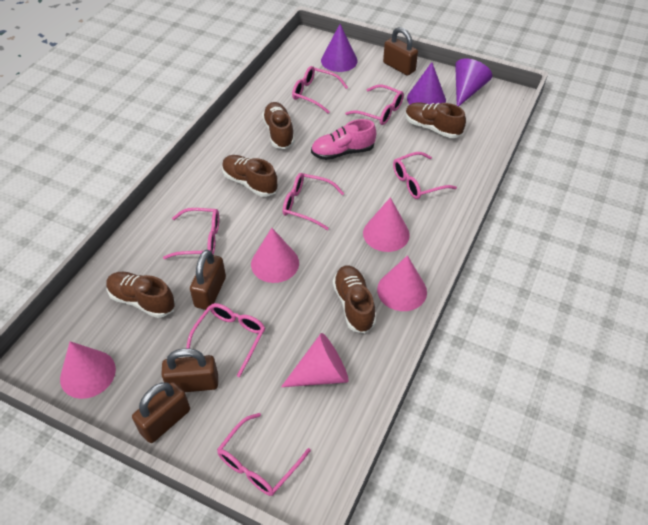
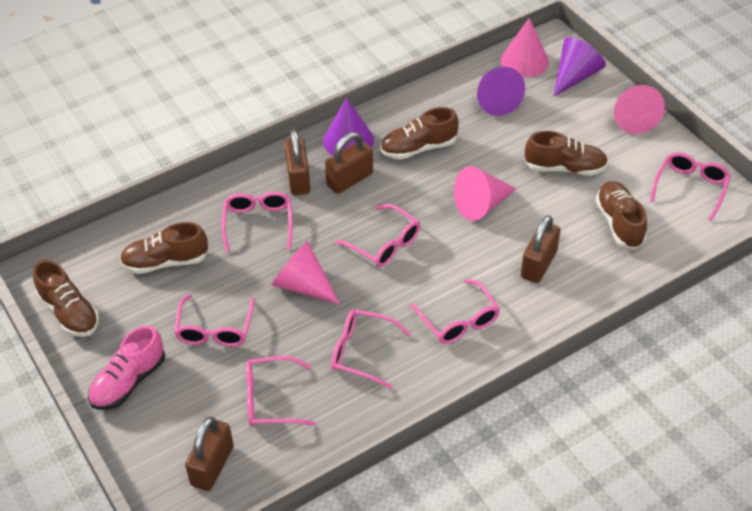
pink cone: 5 -> 4

